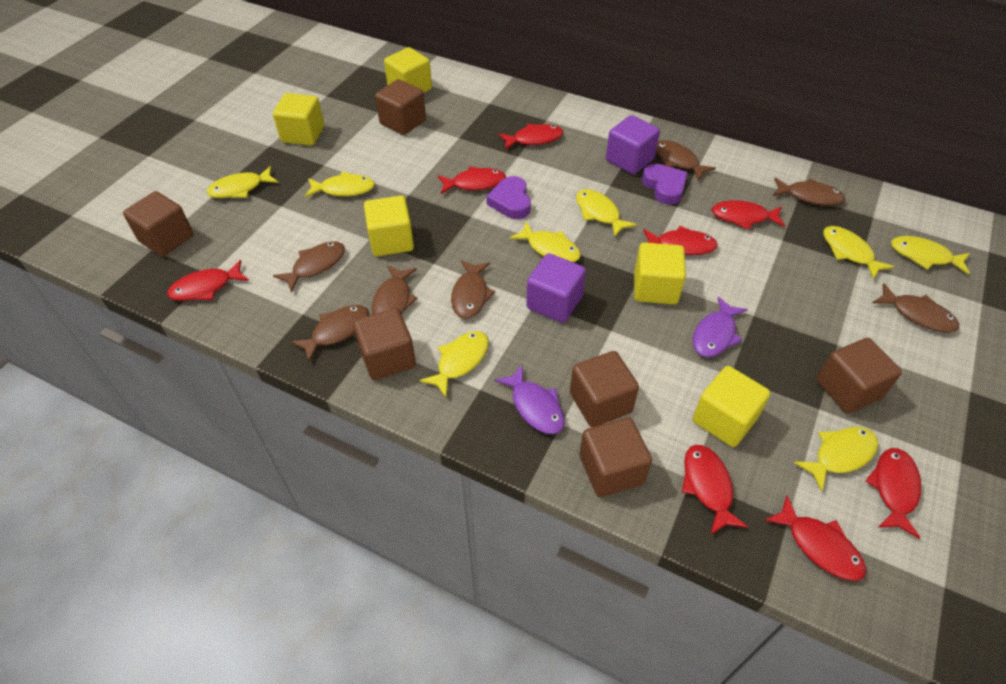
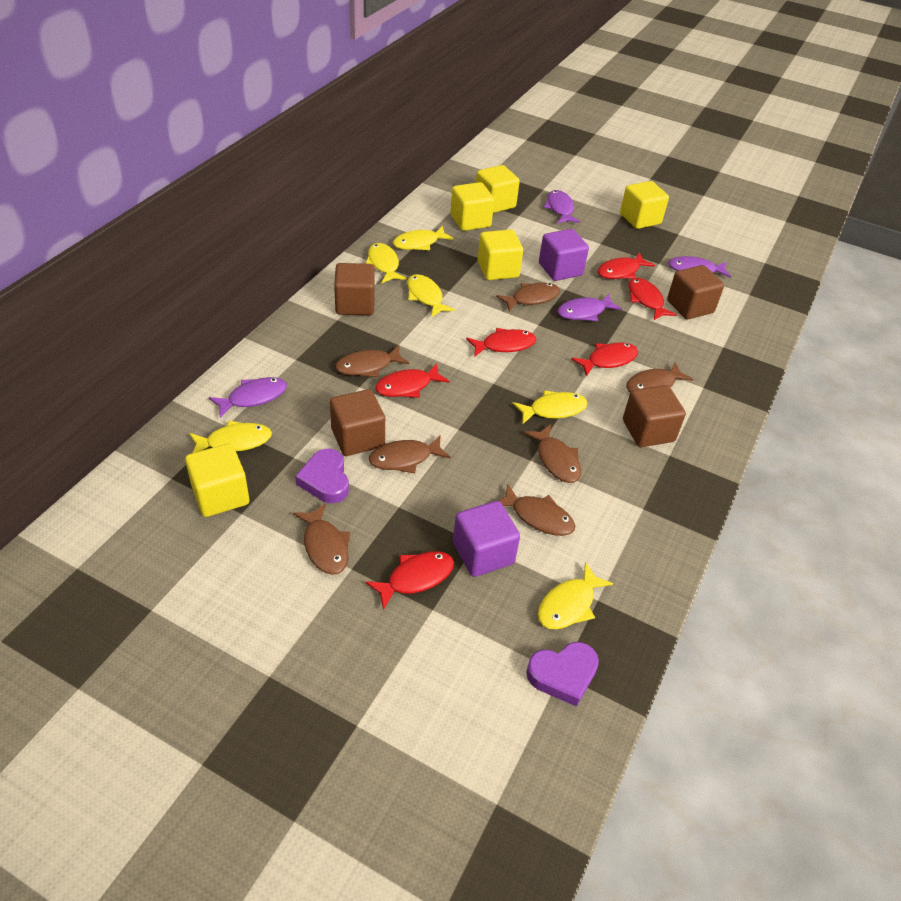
brown cube: 6 -> 4
purple fish: 2 -> 4
red fish: 8 -> 6
yellow fish: 8 -> 6

